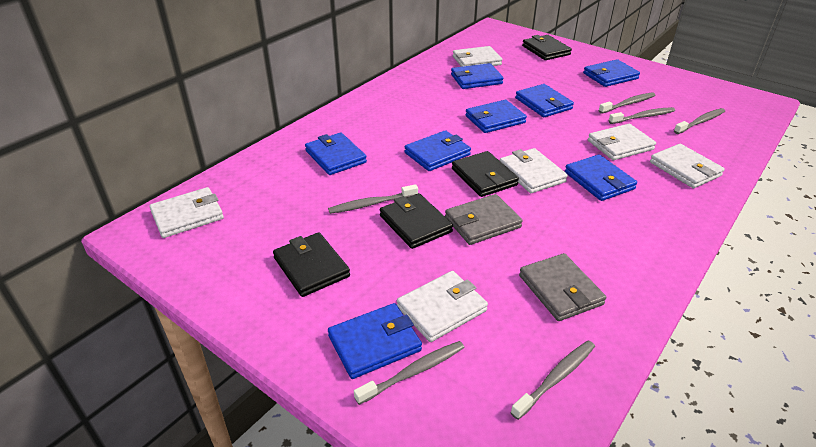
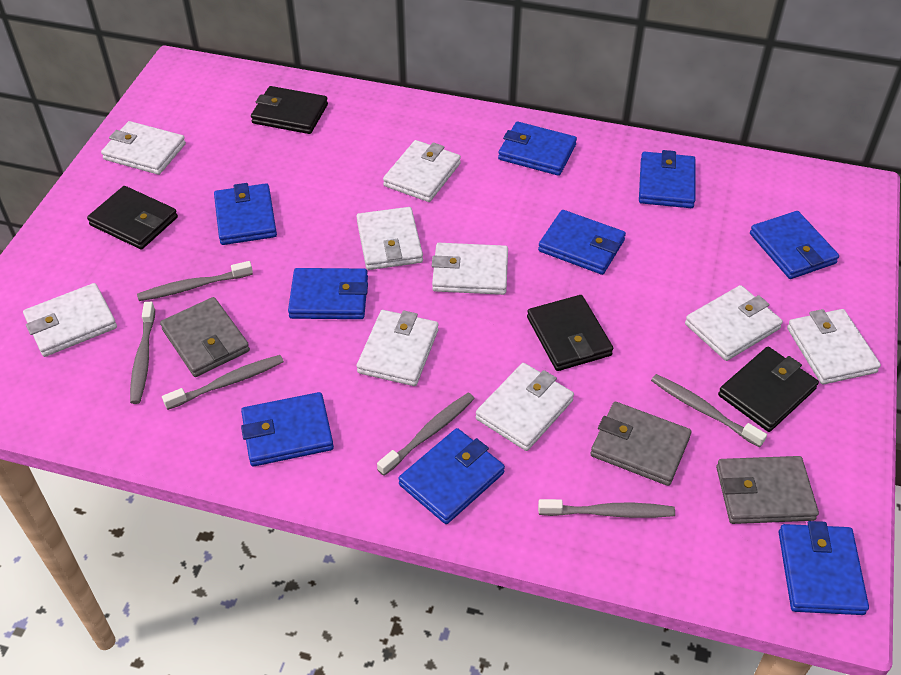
blue wallet: 8 -> 9
grey wallet: 2 -> 3
white wallet: 6 -> 9

